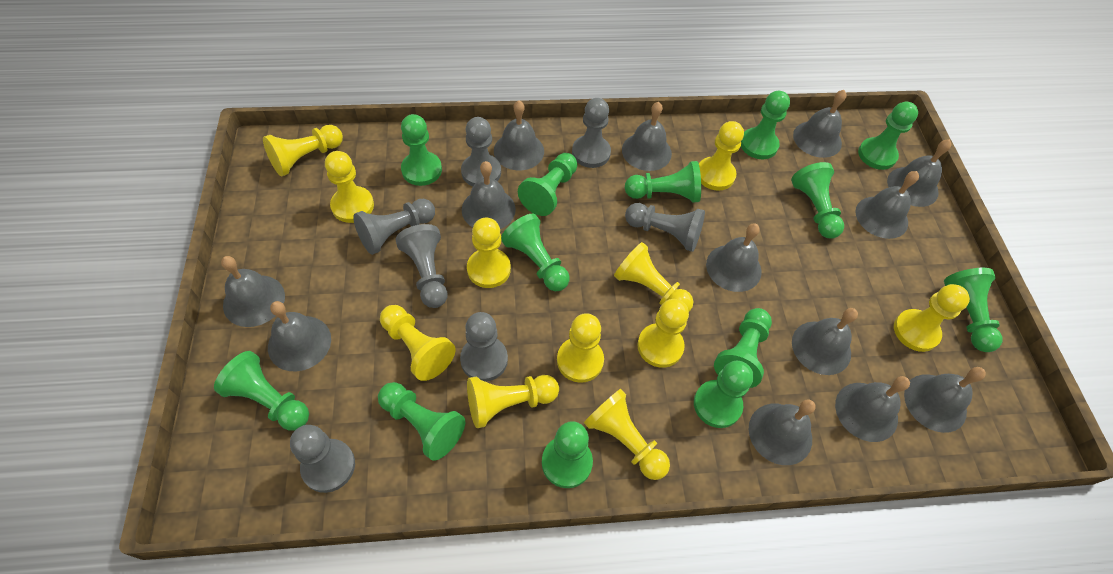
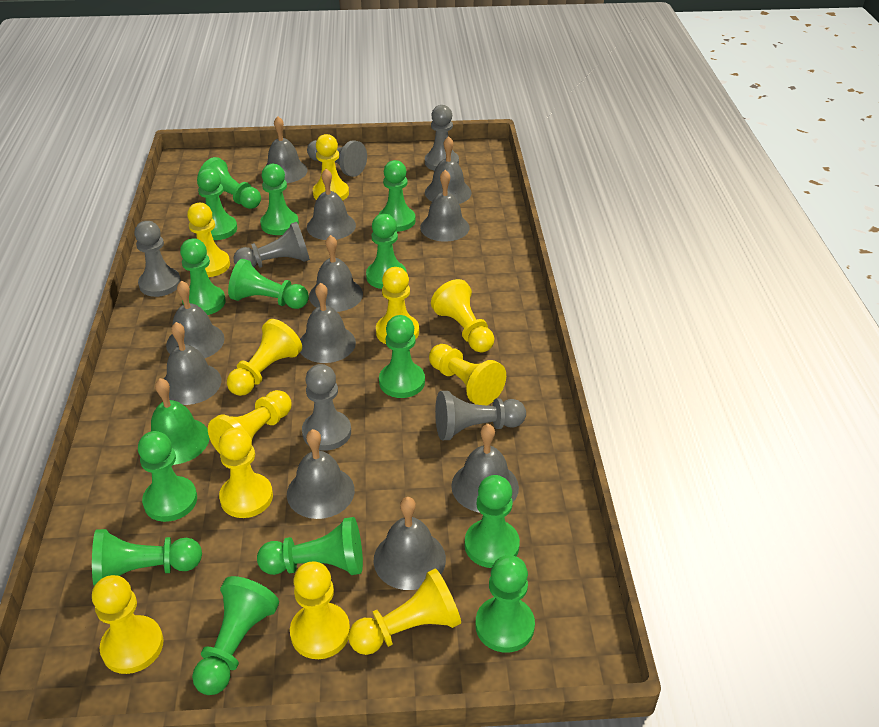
green bell: 0 -> 1
green pawn: 13 -> 14
grey bell: 13 -> 11
grey pawn: 7 -> 6

